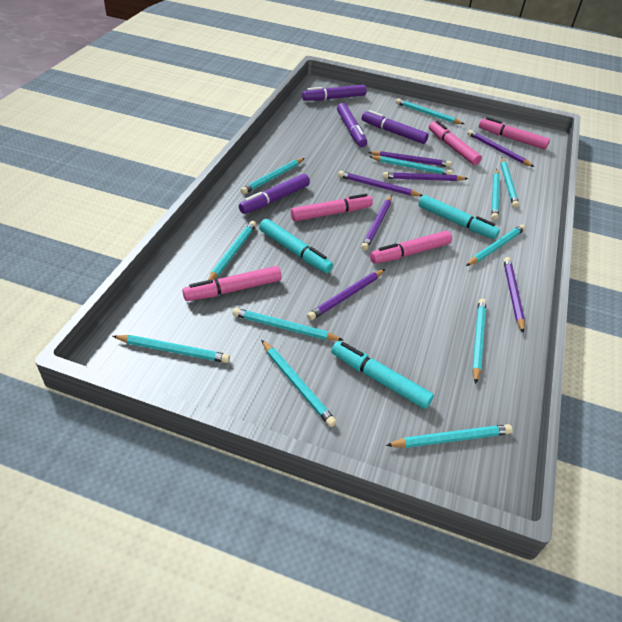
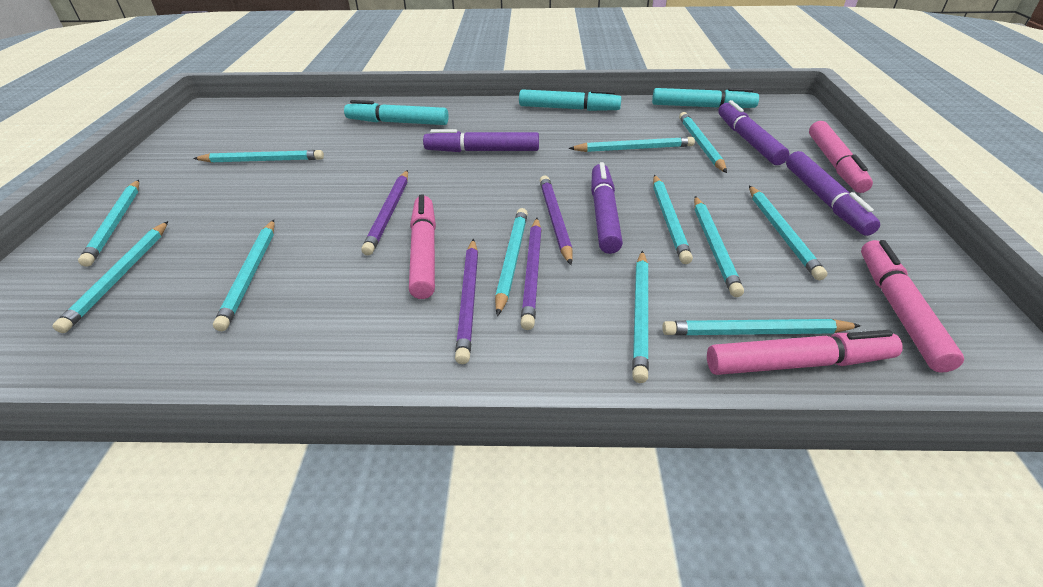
pink marker: 5 -> 4
purple pencil: 7 -> 4

